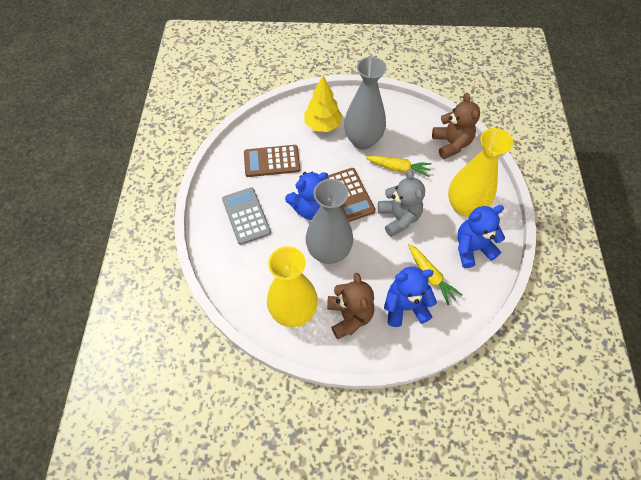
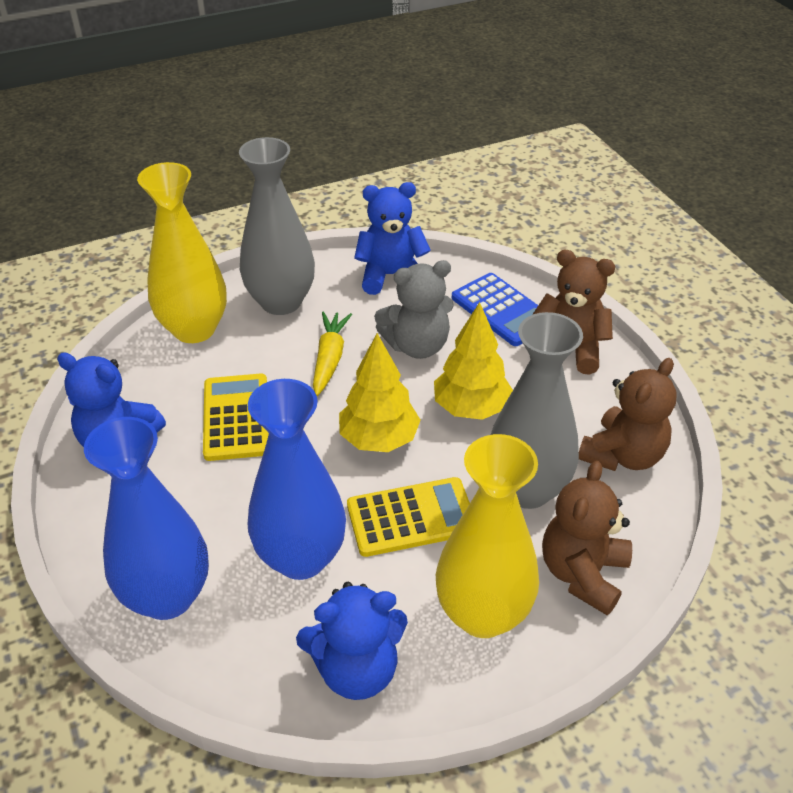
blue calculator: 0 -> 1
blue vase: 0 -> 2
brown calculator: 2 -> 0
brown teddy bear: 2 -> 3
grey calculator: 1 -> 0
yellow calculator: 0 -> 2
yellow carrot: 2 -> 1
yellow tree: 1 -> 2

